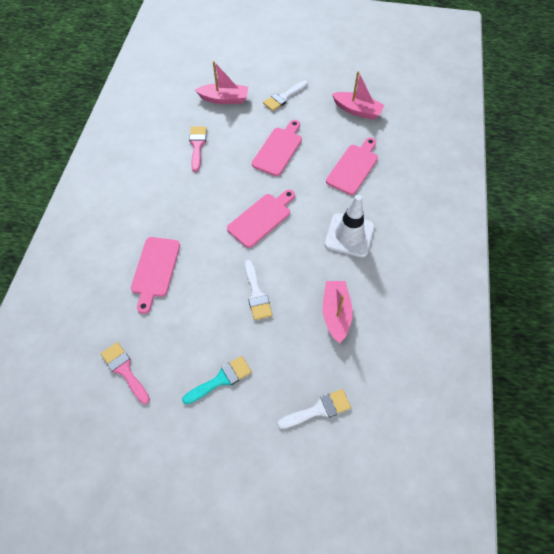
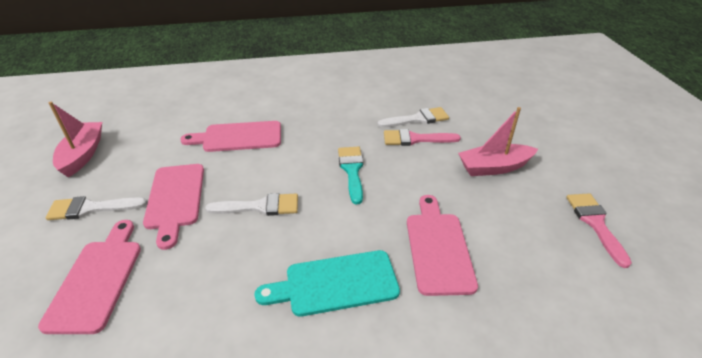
pink boat: 3 -> 2
turquoise cutting board: 0 -> 1
white traffic cone: 1 -> 0

